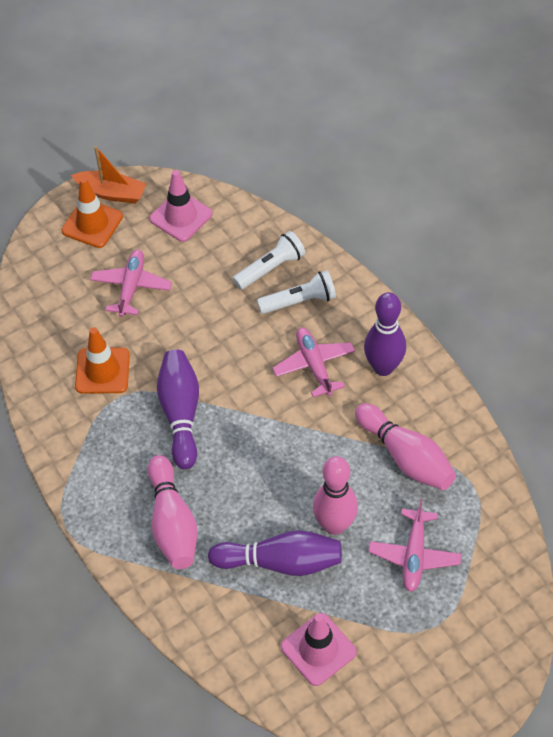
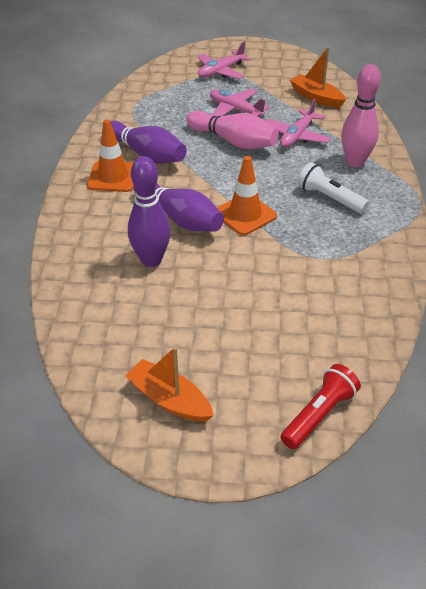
orange boat: 1 -> 2
pink bowling pin: 3 -> 2
pink traffic cone: 2 -> 0
red flashlight: 0 -> 1
white flashlight: 2 -> 1

